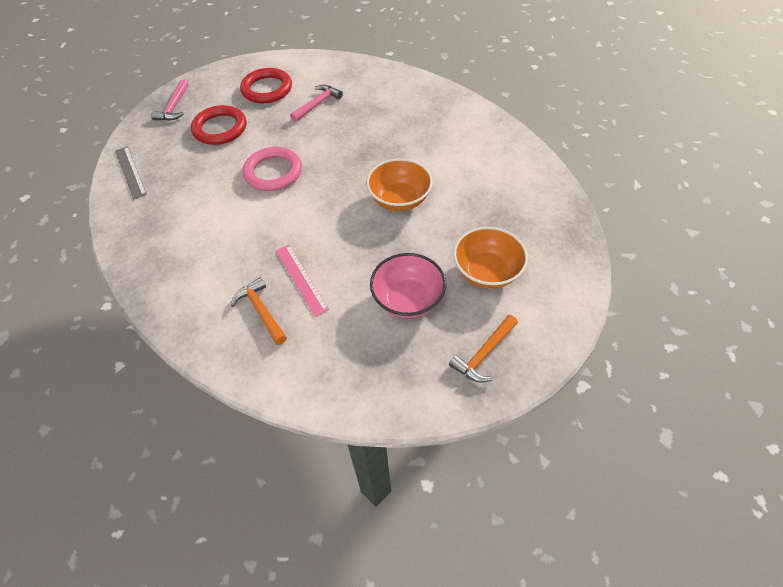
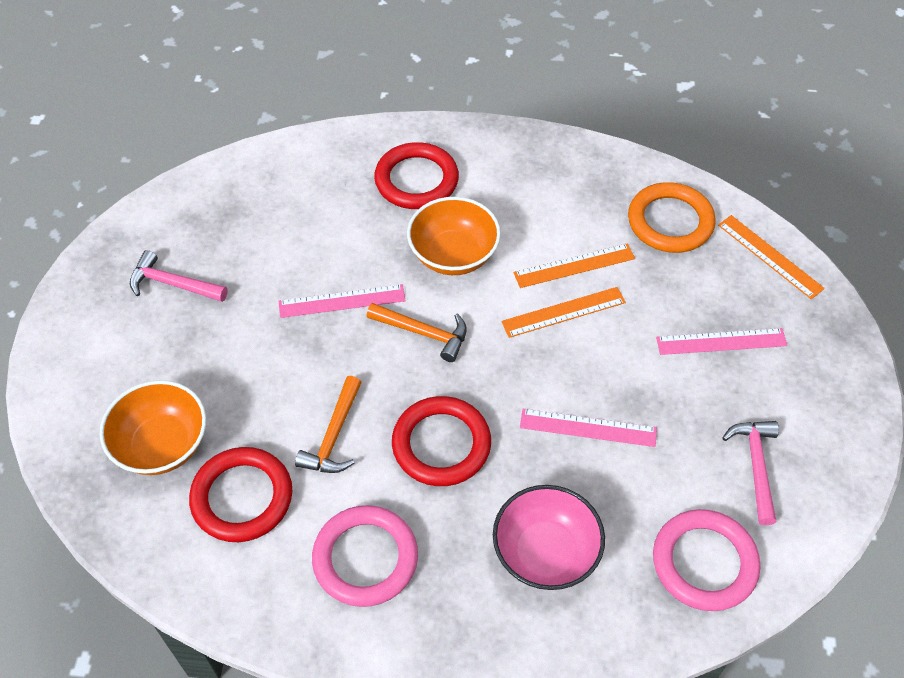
grey ruler: 1 -> 0
orange ring: 0 -> 1
orange ruler: 0 -> 3
pink ring: 1 -> 2
pink ruler: 1 -> 3
red ring: 2 -> 3

